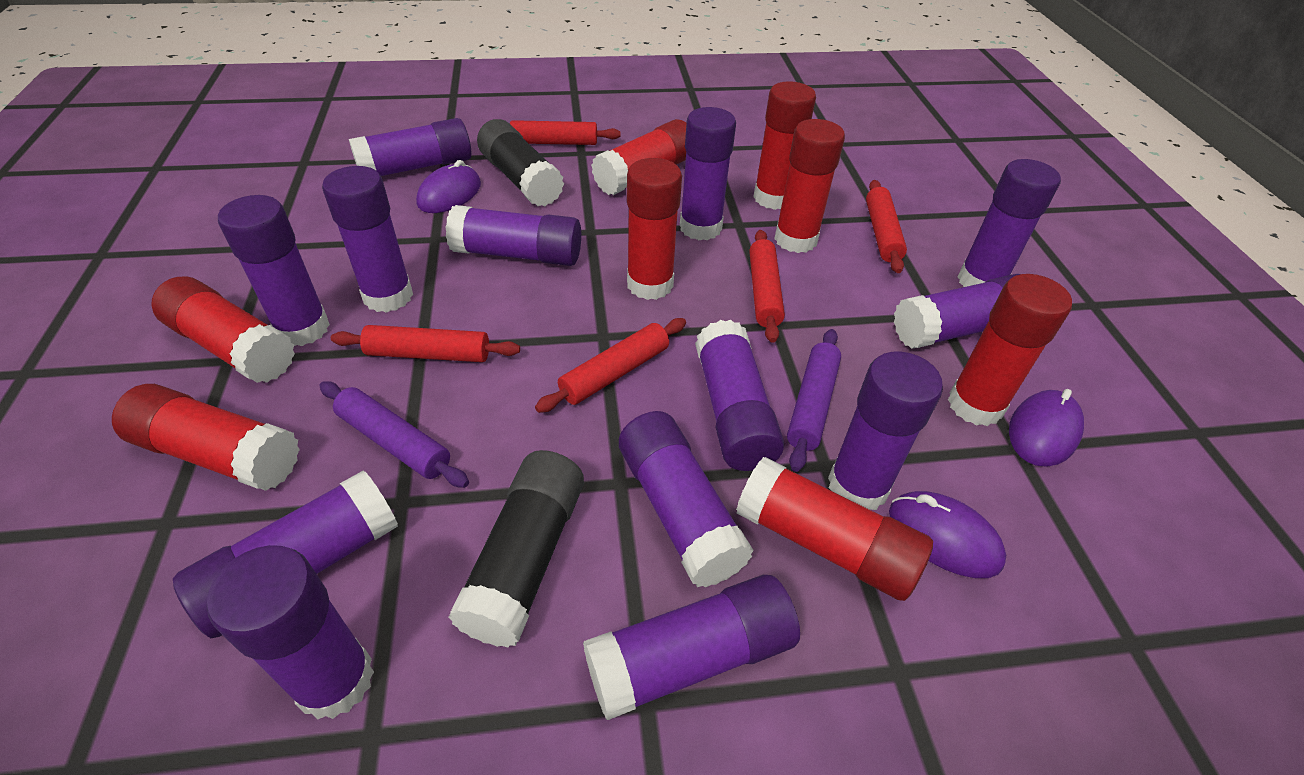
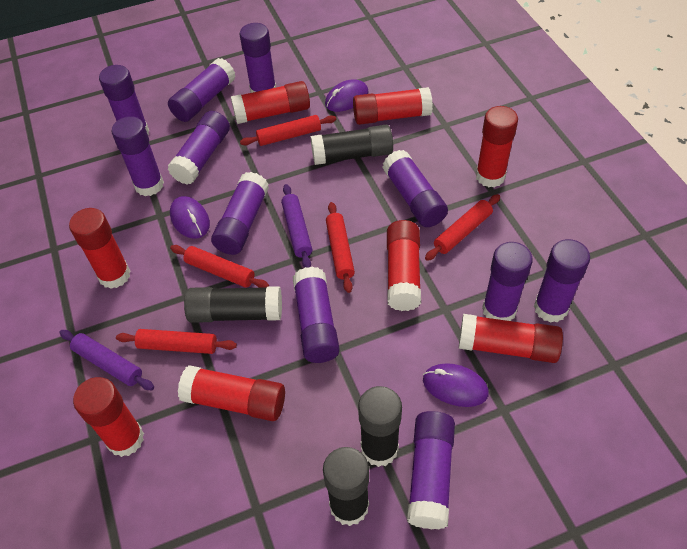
black glue stick: 2 -> 4
purple glue stick: 13 -> 11

